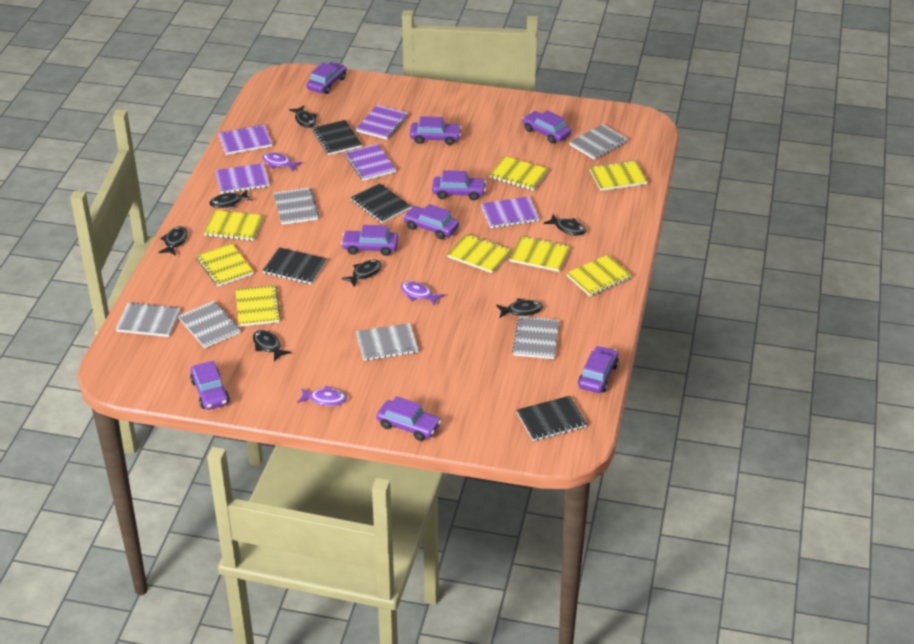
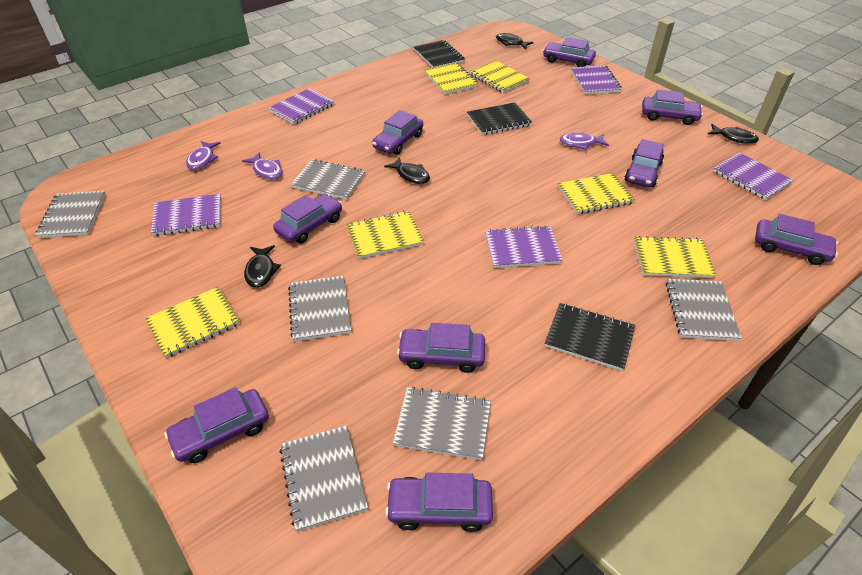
black fish: 7 -> 4
black notebook: 4 -> 3
yellow notebook: 8 -> 6

